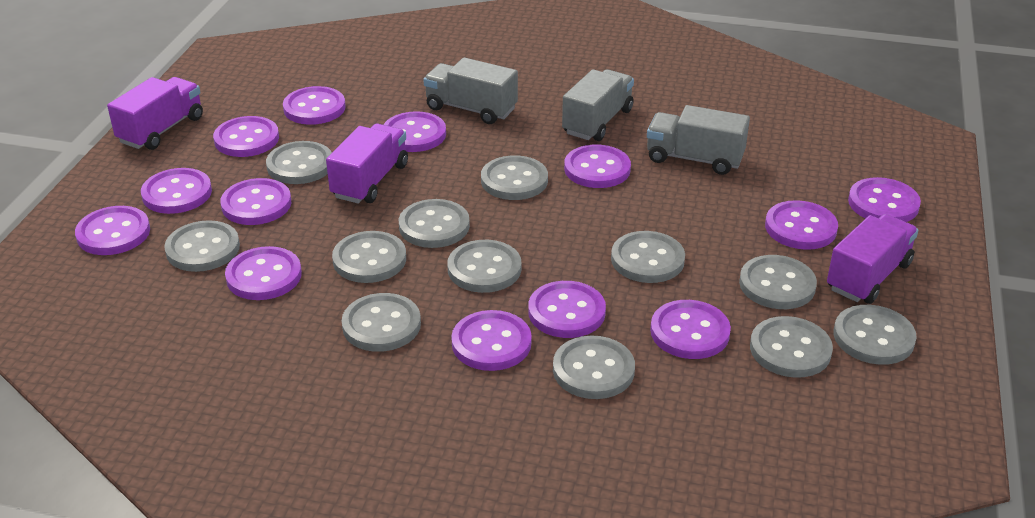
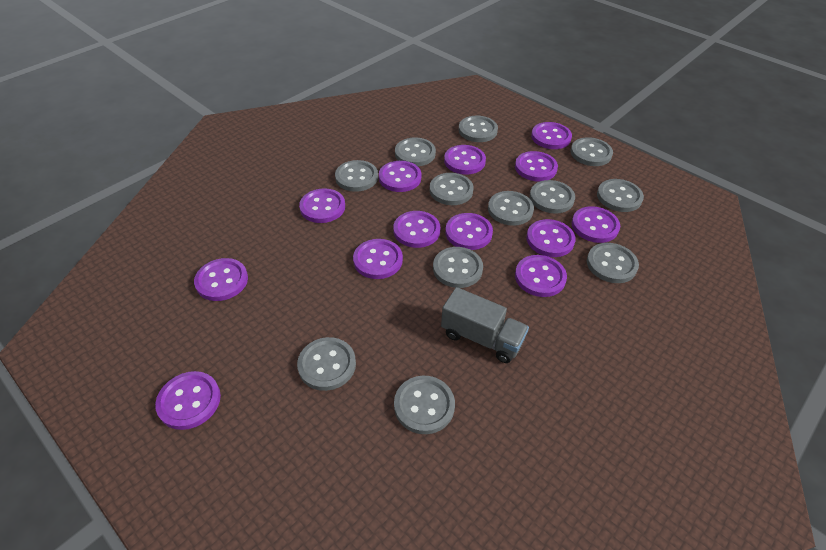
grey truck: 3 -> 1
purple truck: 3 -> 0

